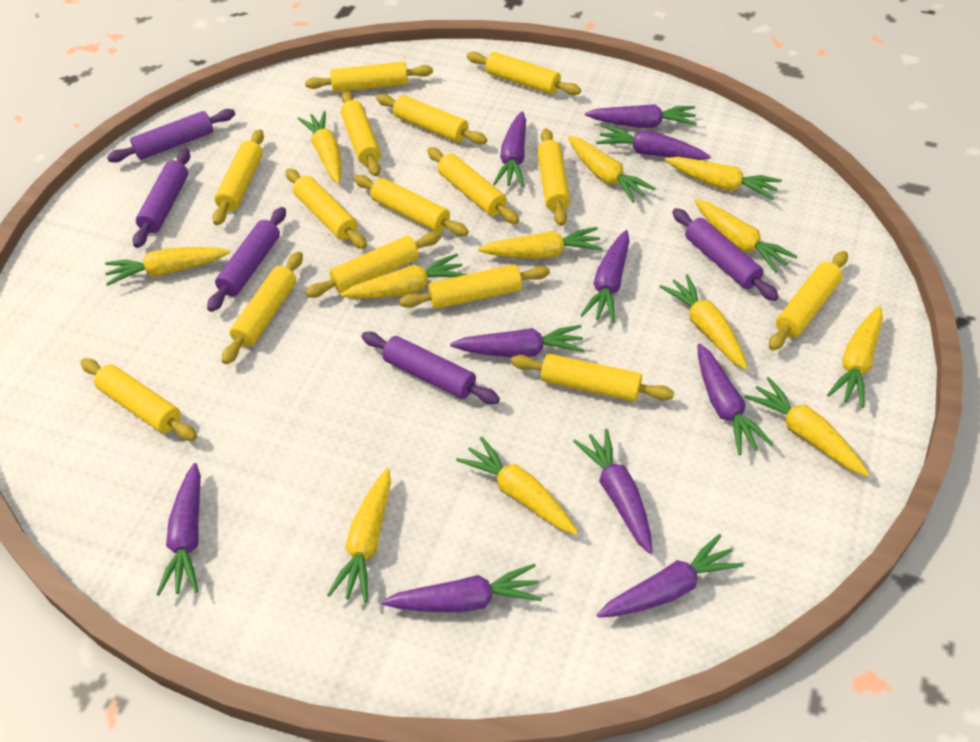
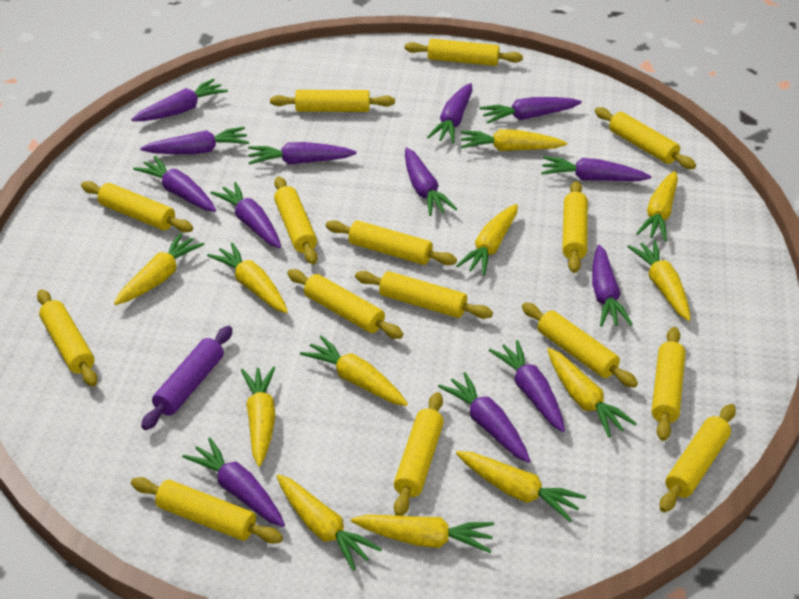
purple carrot: 10 -> 13
purple rolling pin: 5 -> 1

